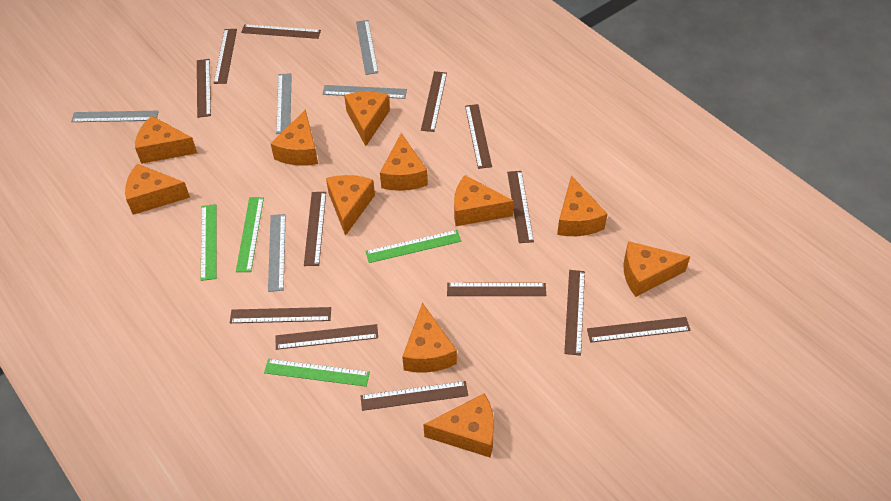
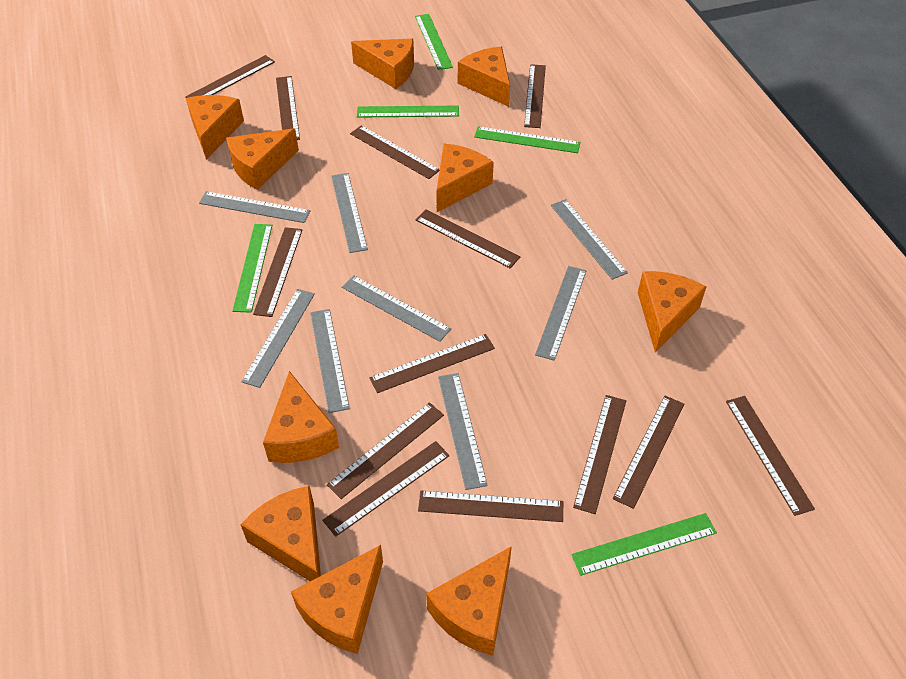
green ruler: 4 -> 5
grey ruler: 5 -> 8
orange cheese: 11 -> 10

